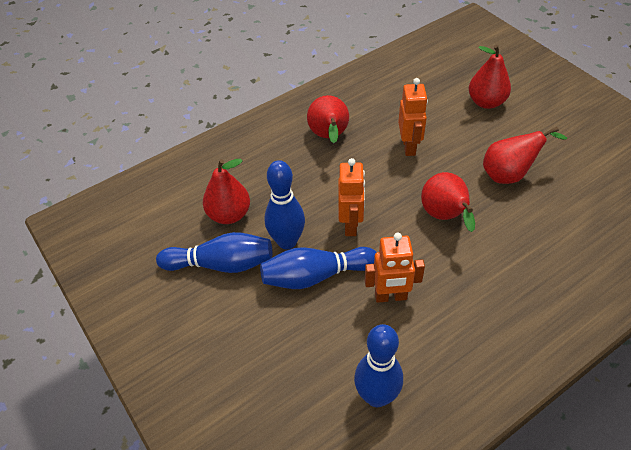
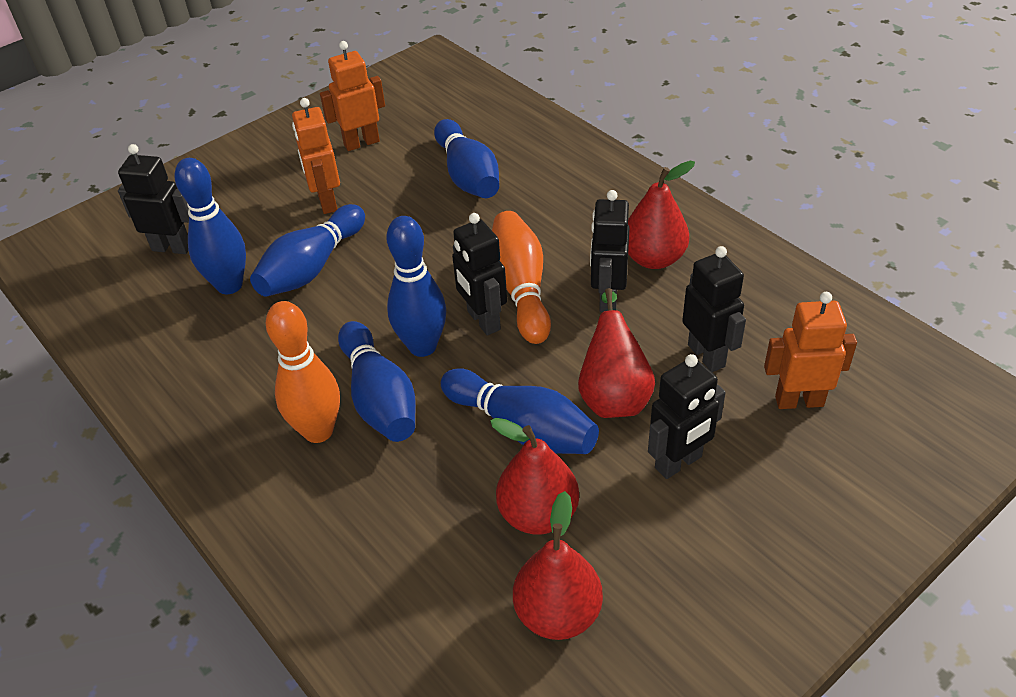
black robot: 0 -> 5
blue bowling pin: 4 -> 6
orange bowling pin: 0 -> 2
red pear: 5 -> 4

